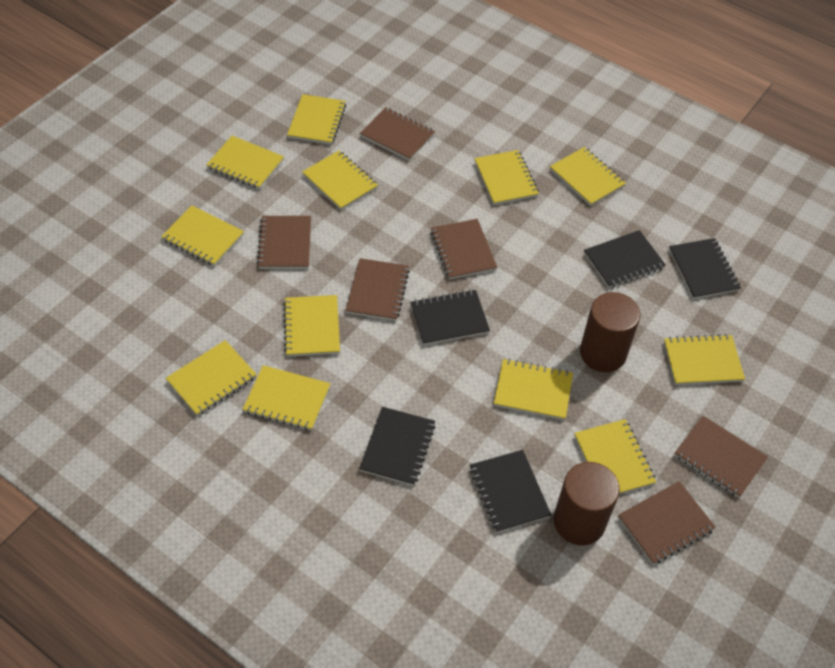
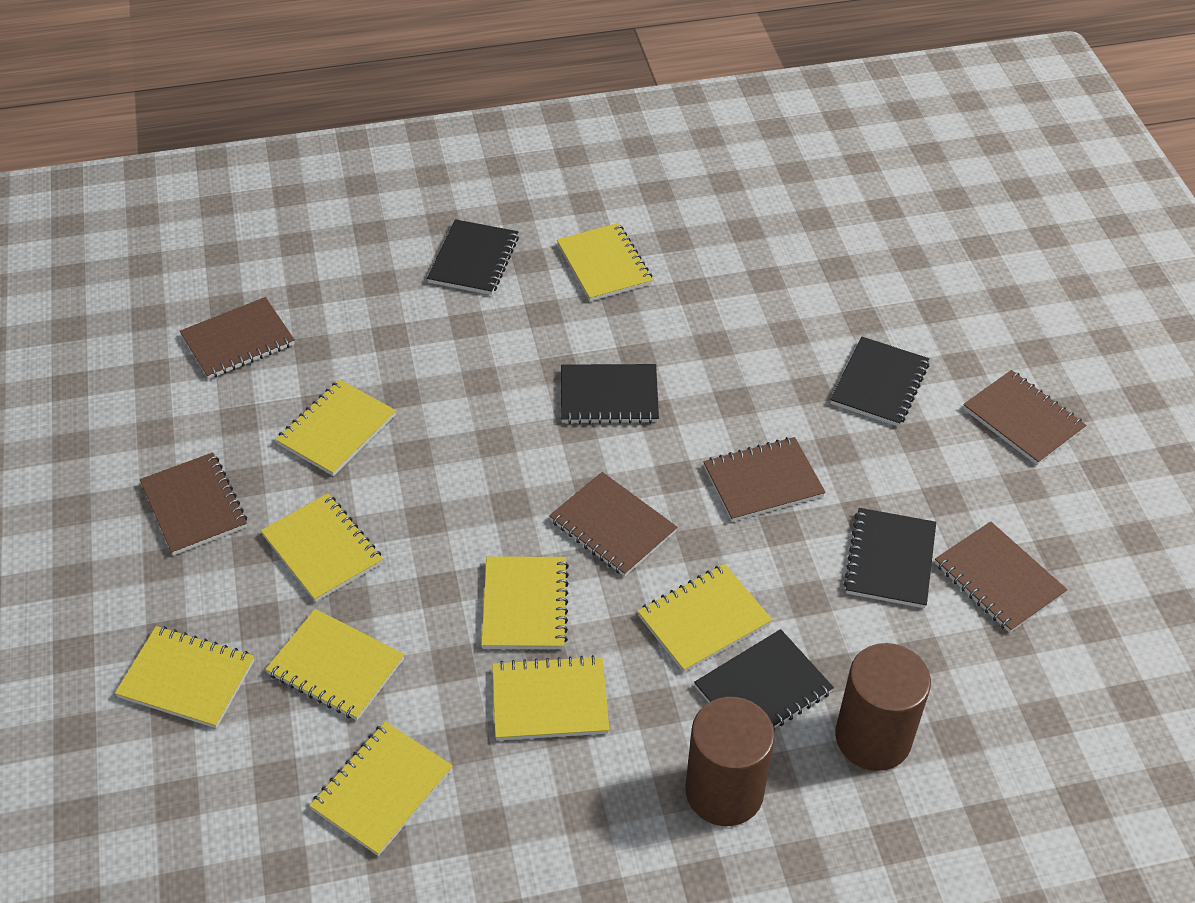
yellow notebook: 12 -> 9

